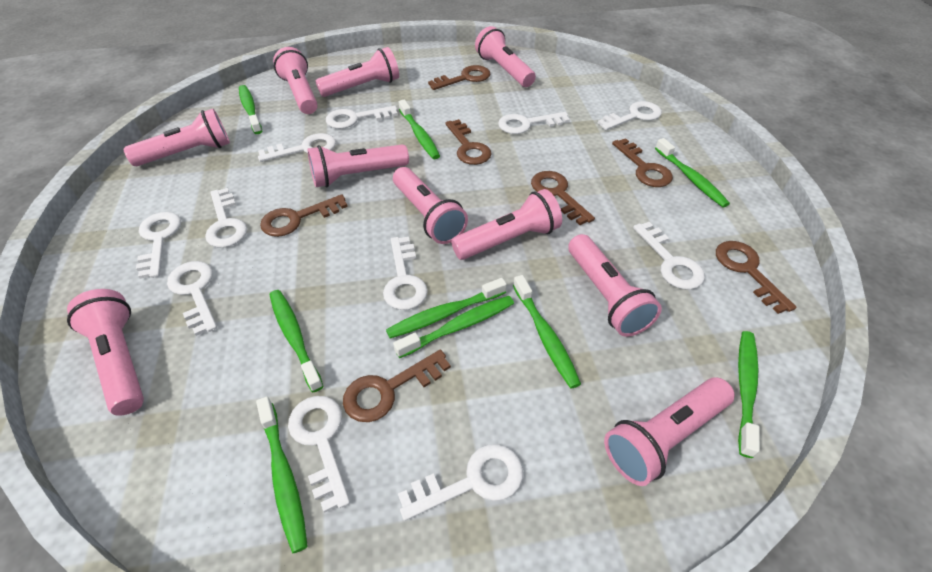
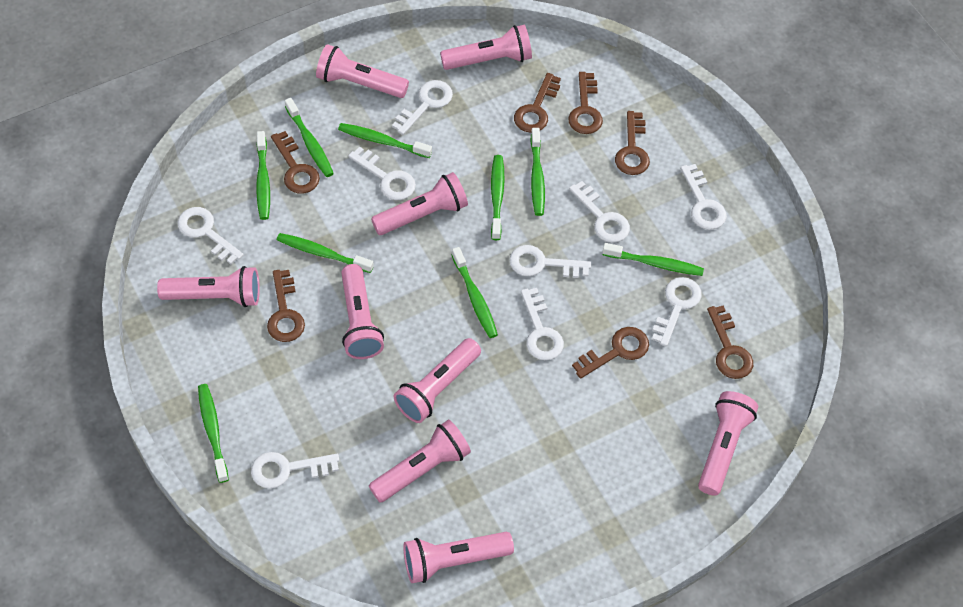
pink flashlight: 10 -> 9
white key: 11 -> 9

